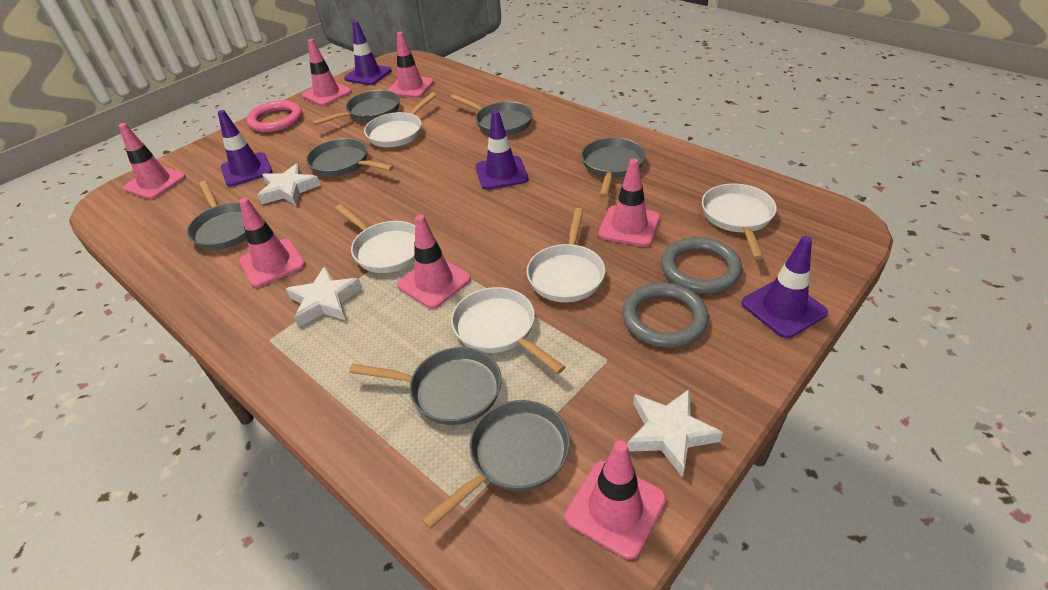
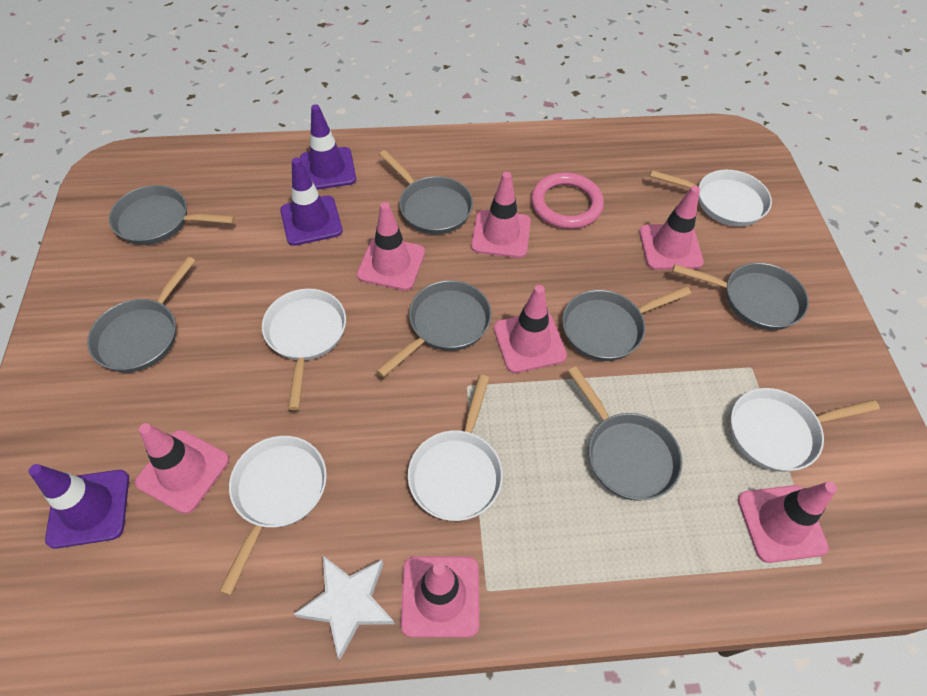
grey ring: 2 -> 0
purple traffic cone: 4 -> 3
white star: 3 -> 1

